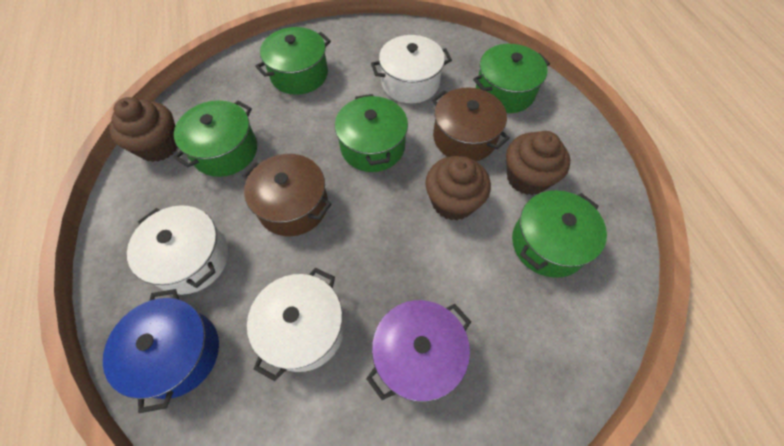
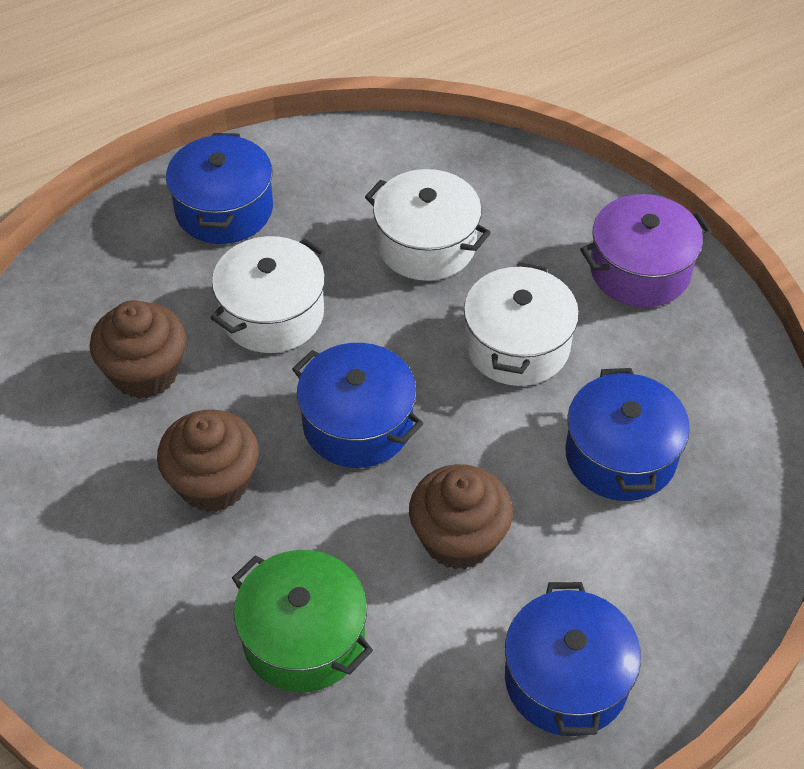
blue pot: 1 -> 4
brown pot: 2 -> 0
green pot: 5 -> 1

